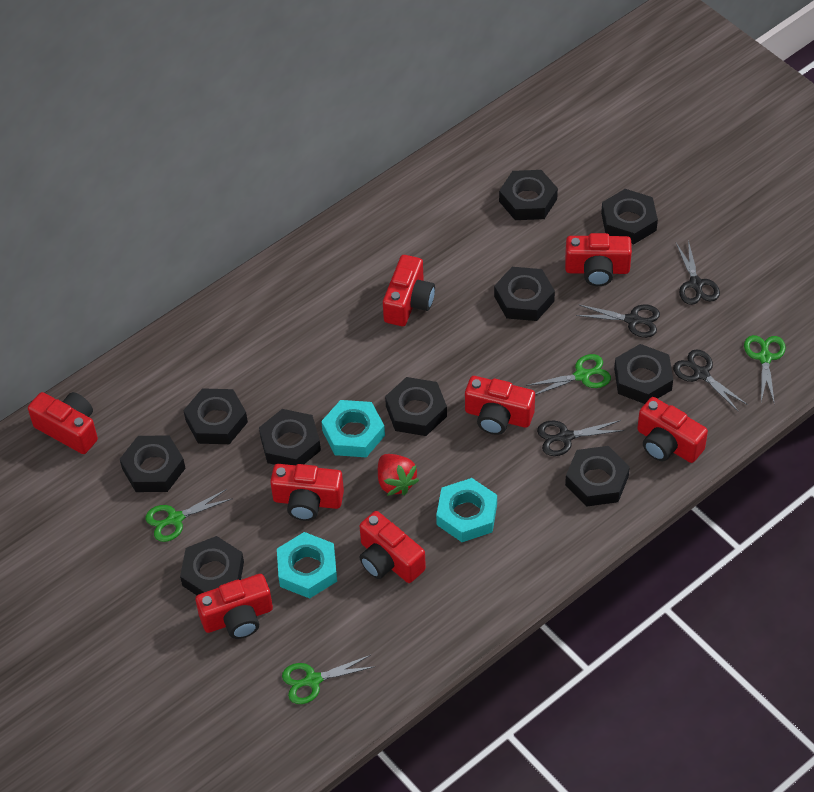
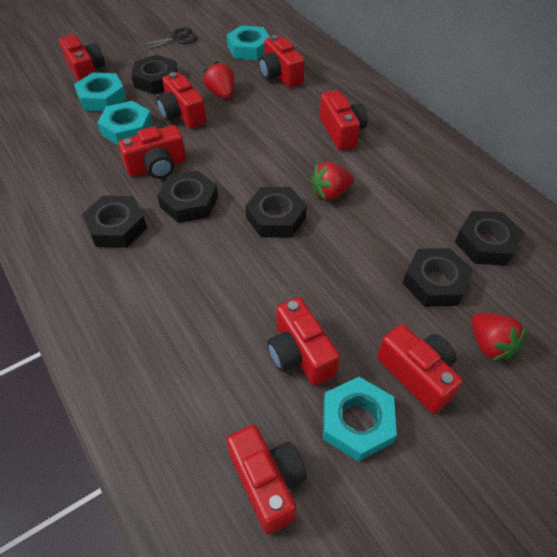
black nut: 10 -> 6
black scissors: 4 -> 1
green scissors: 4 -> 0
red strawberry: 1 -> 3
turquoise nut: 3 -> 4

